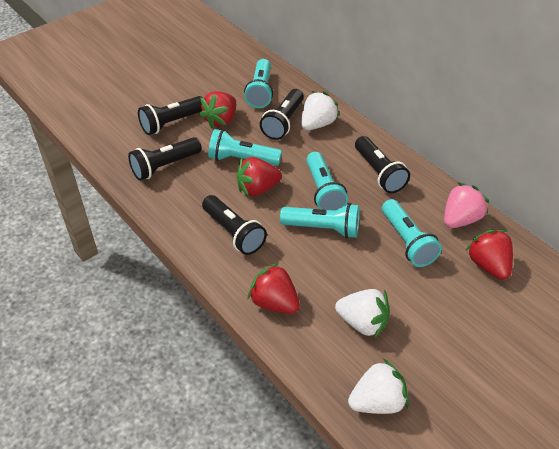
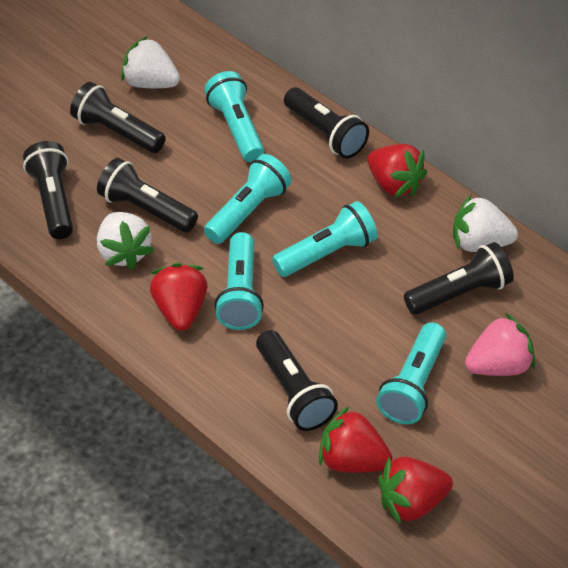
black flashlight: 5 -> 6

